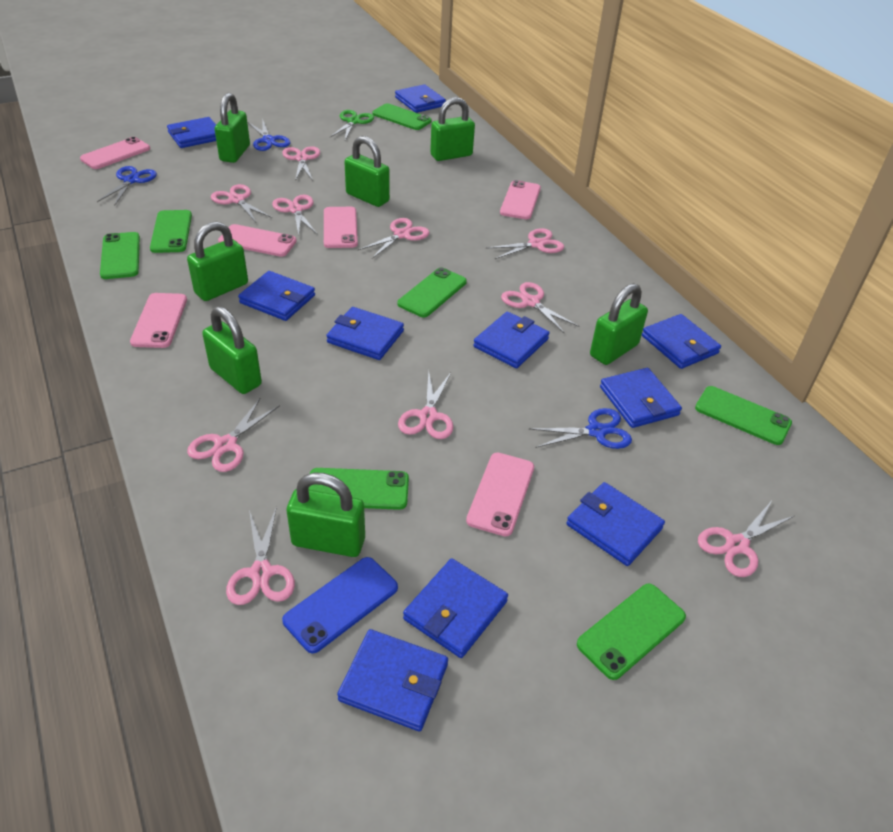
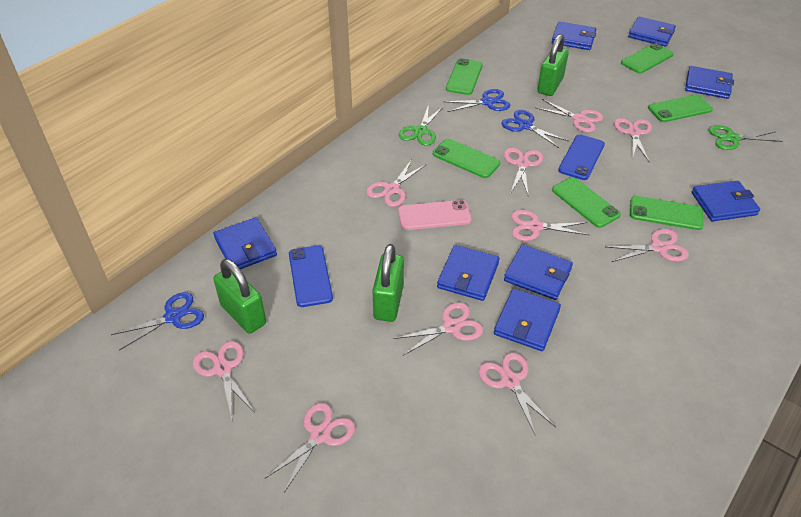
blue phone: 1 -> 2
blue wallet: 10 -> 8
green padlock: 7 -> 3
green phone: 7 -> 6
green scissors: 1 -> 2
pink phone: 6 -> 1

